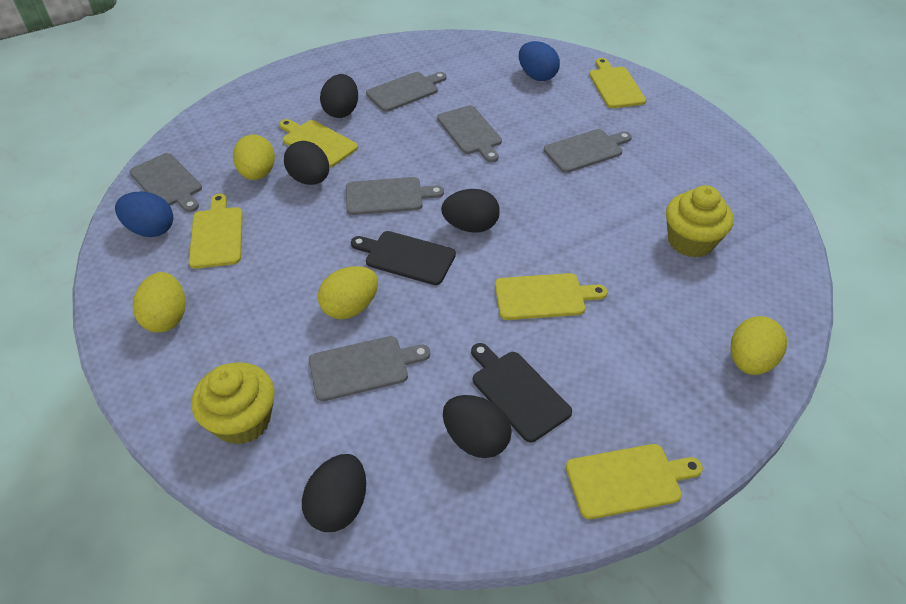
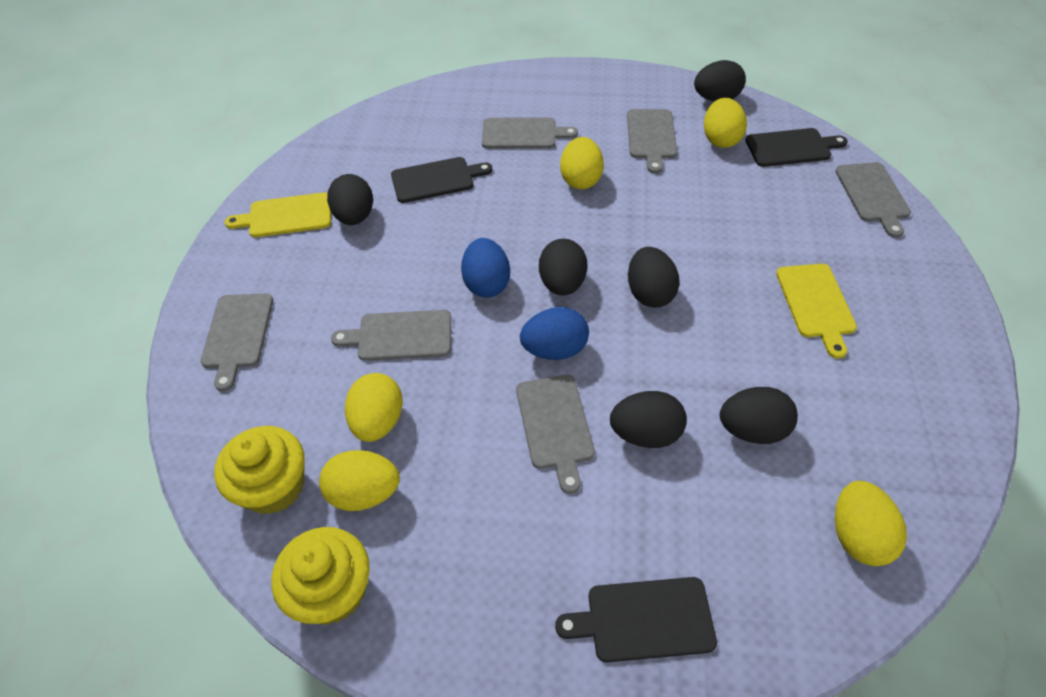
black cutting board: 2 -> 3
black egg: 5 -> 6
yellow cutting board: 5 -> 2
yellow egg: 4 -> 5

